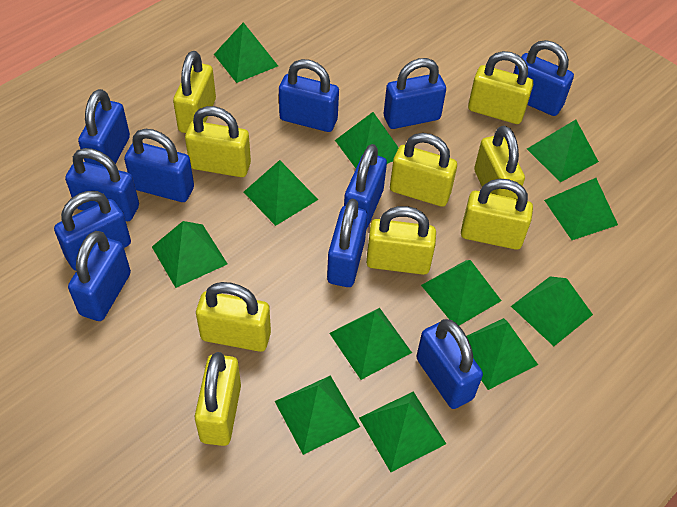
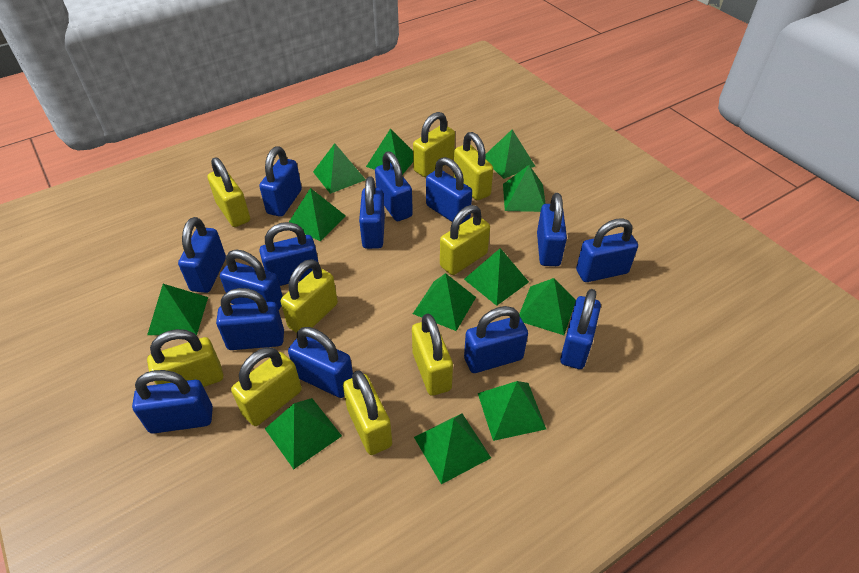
blue padlock: 11 -> 14

